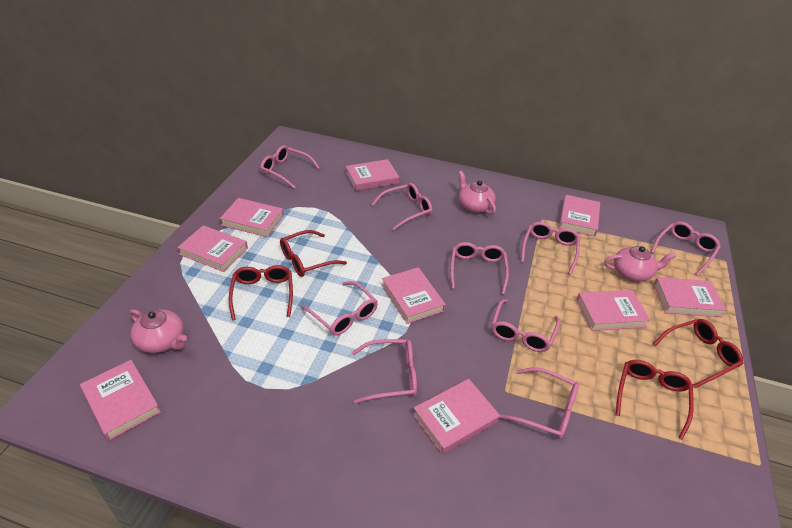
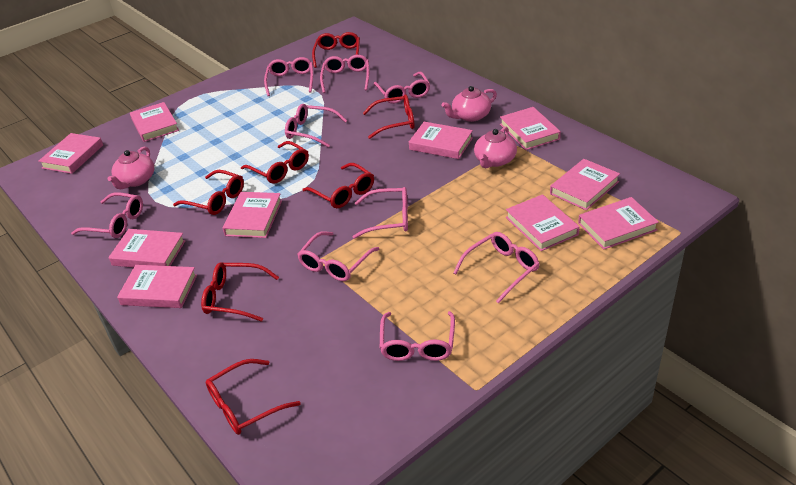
pink book: 9 -> 10
red glasses: 4 -> 7

